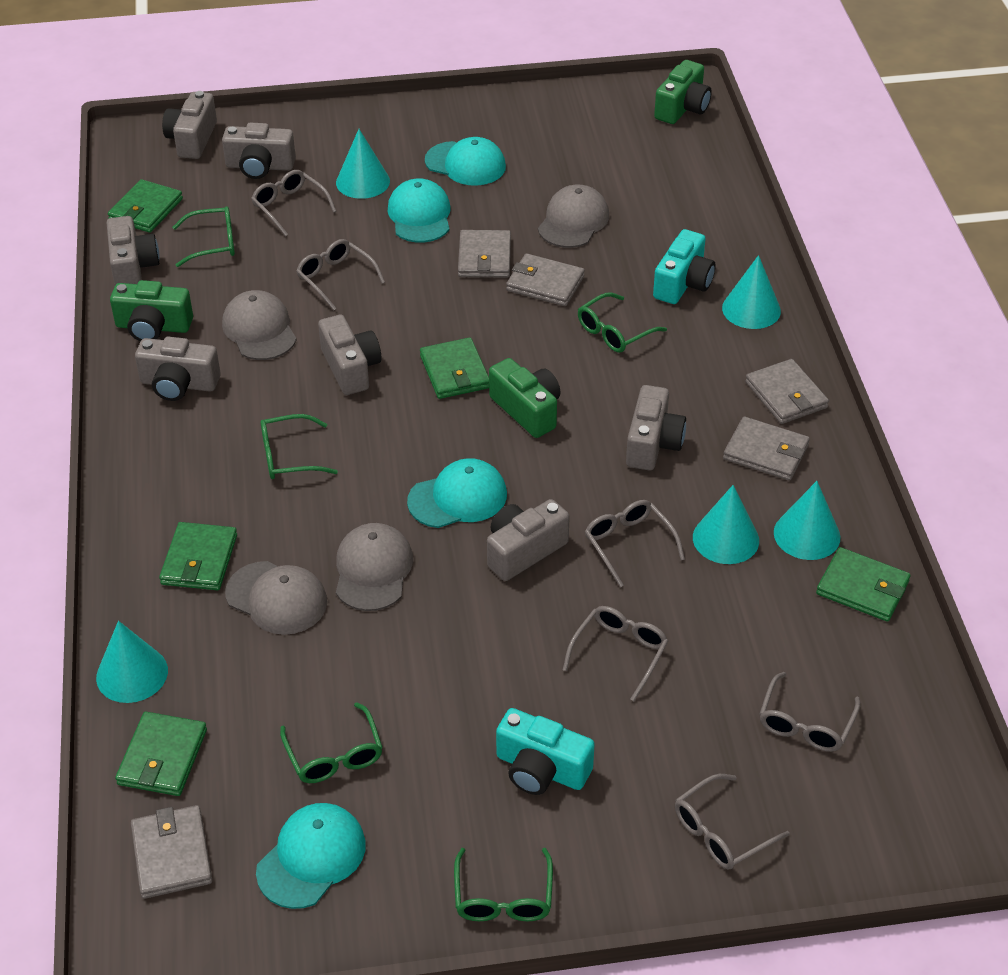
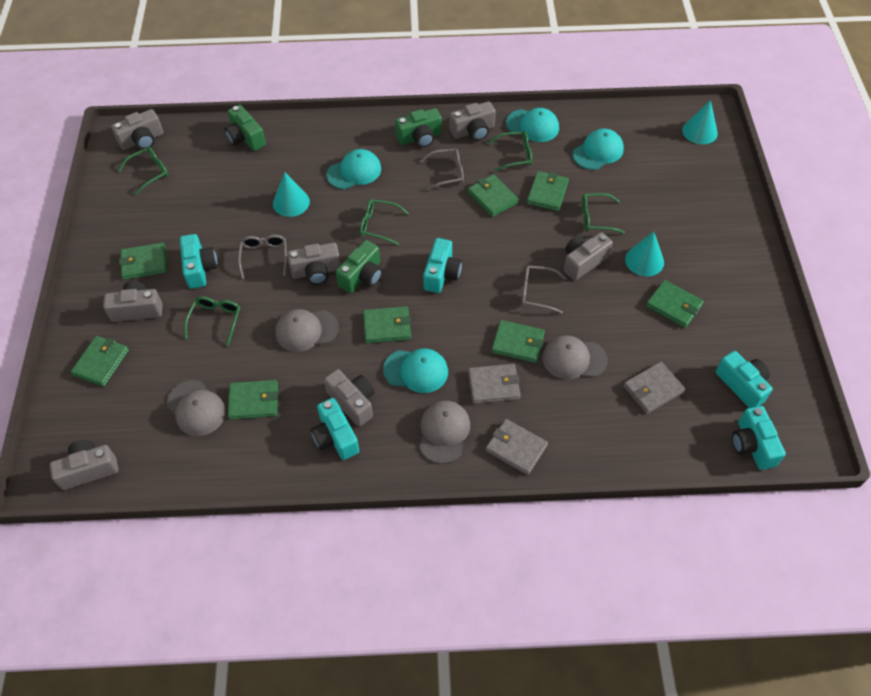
green wallet: 5 -> 8
grey glasses: 6 -> 3
grey wallet: 5 -> 3
turquoise camera: 2 -> 5
turquoise cone: 5 -> 3

